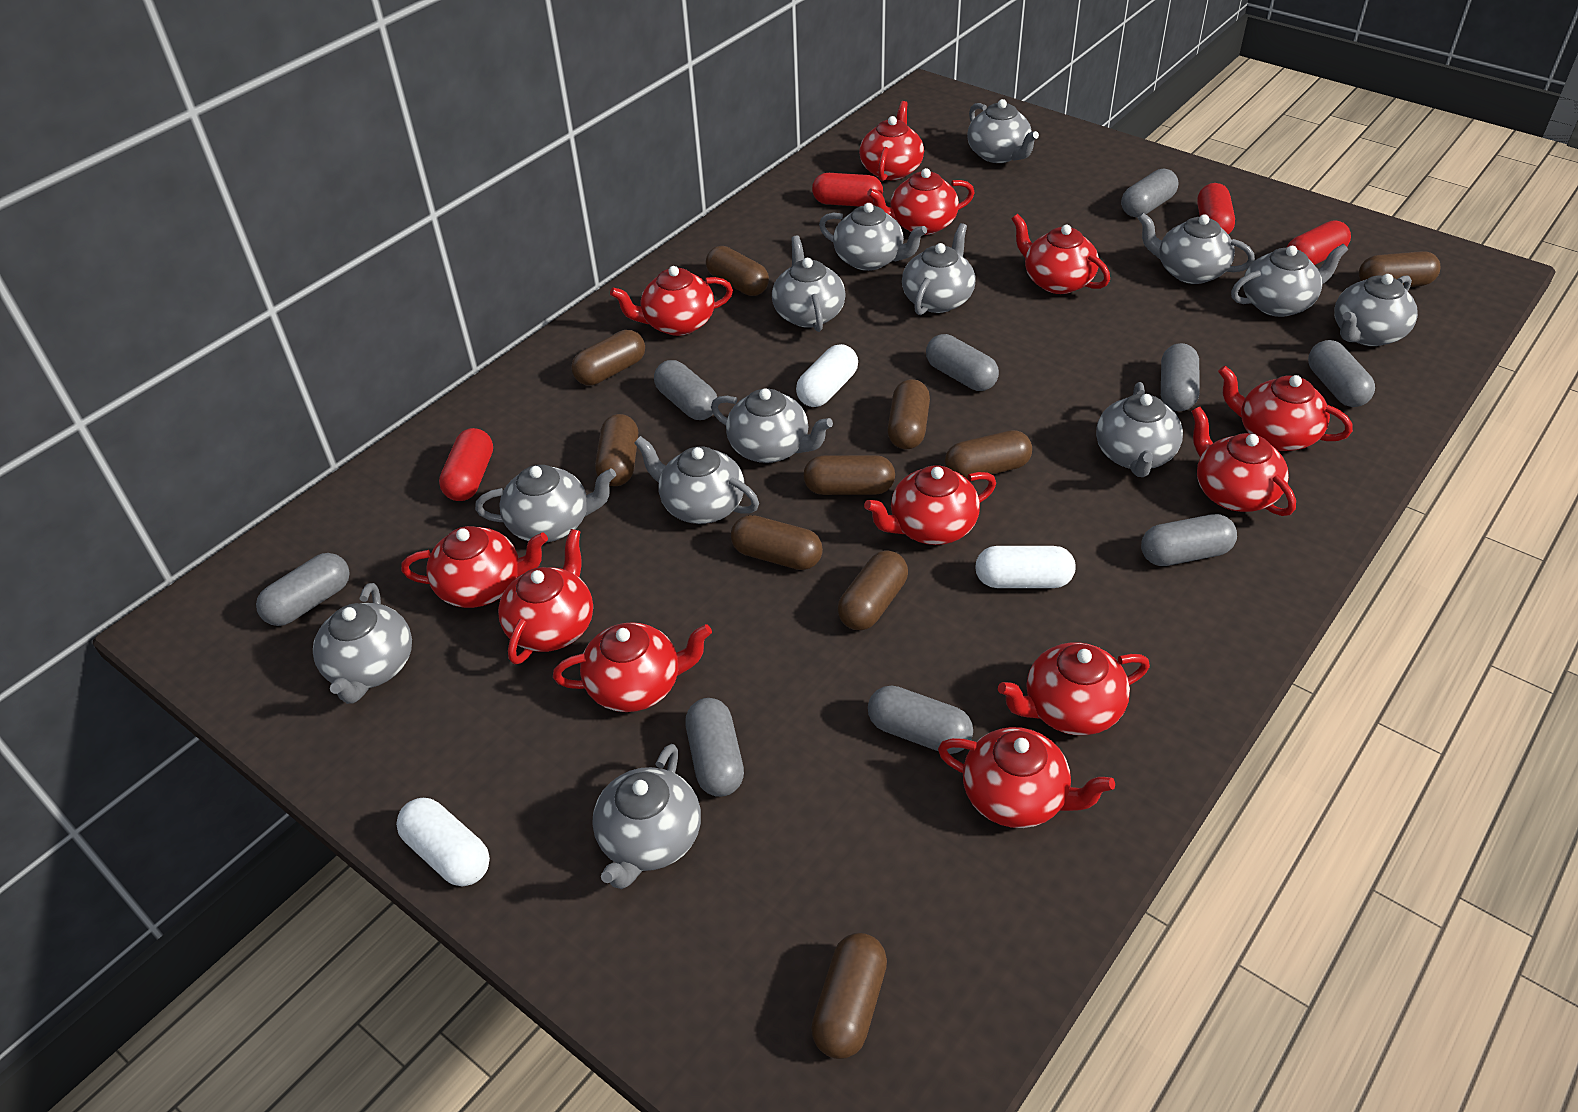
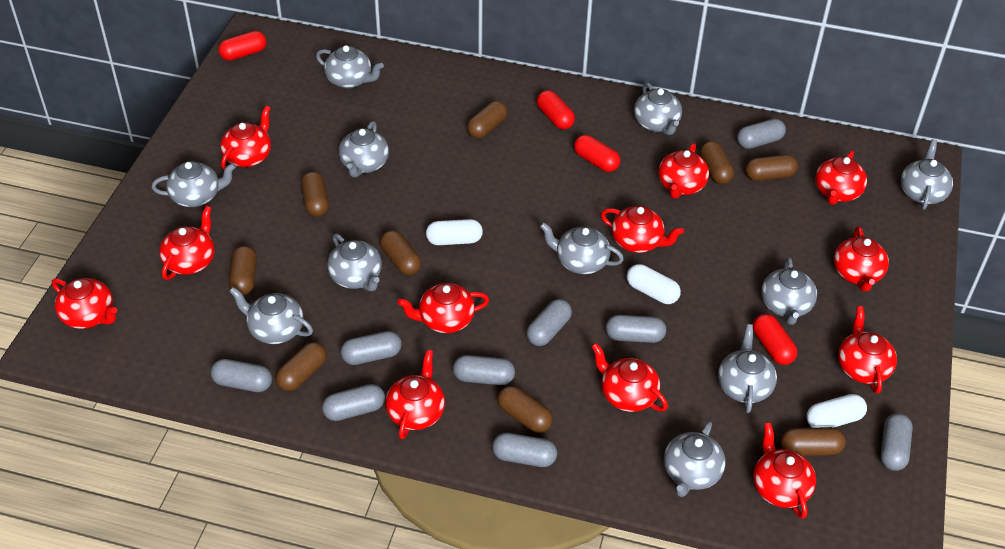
brown capsule: 10 -> 9
grey teapot: 13 -> 11

